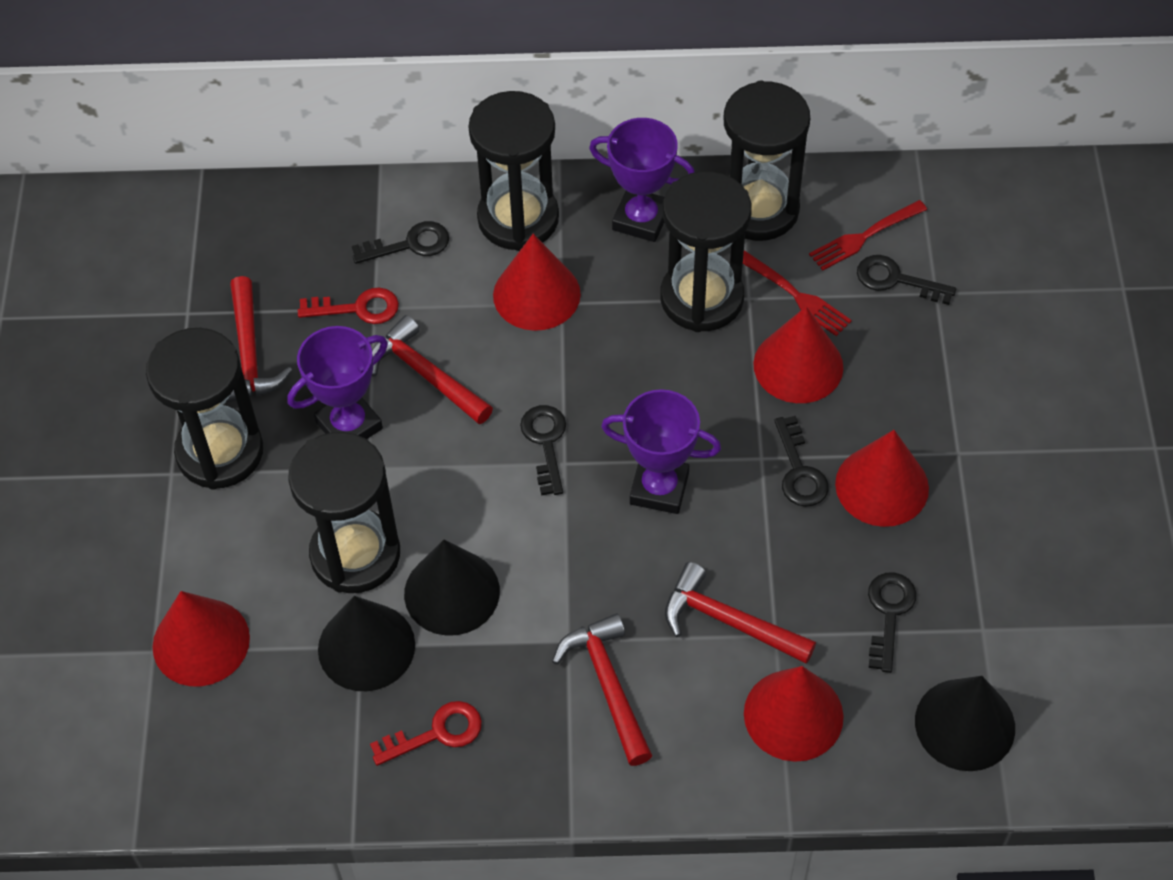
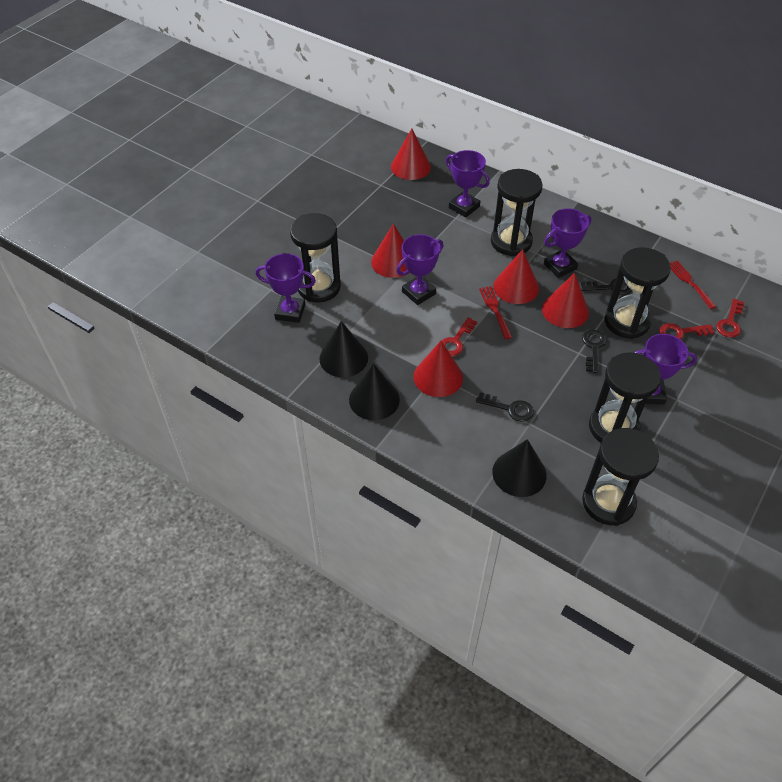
black key: 5 -> 3
purple trophy: 3 -> 5
red hammer: 4 -> 0
red key: 2 -> 3

